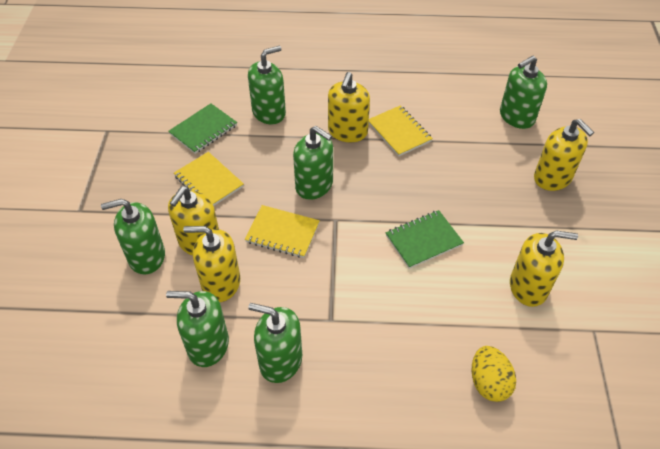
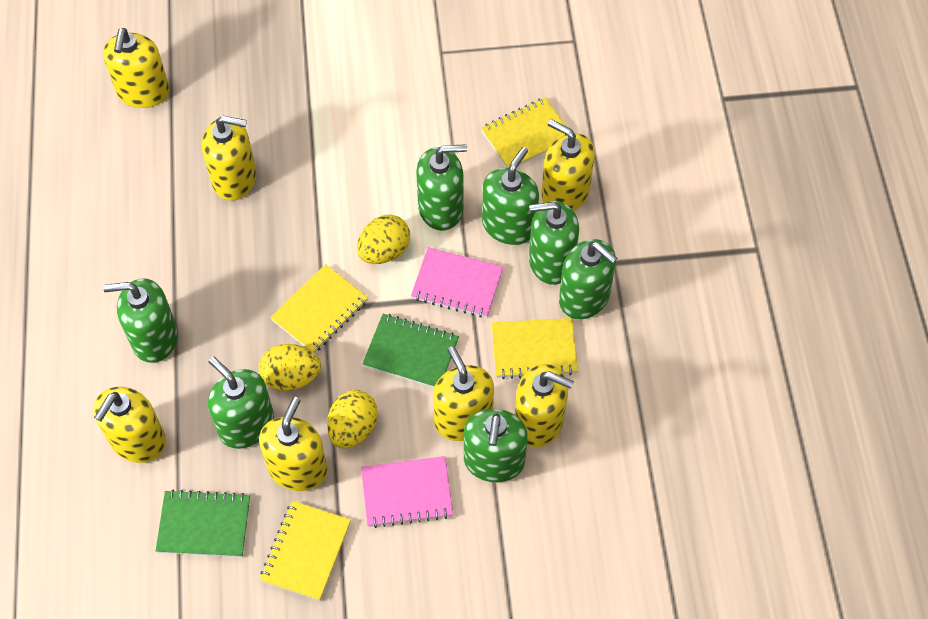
green soap dispenser: 6 -> 7
pink notebook: 0 -> 2
yellow egg: 1 -> 3
yellow notebook: 3 -> 4
yellow soap dispenser: 5 -> 7

